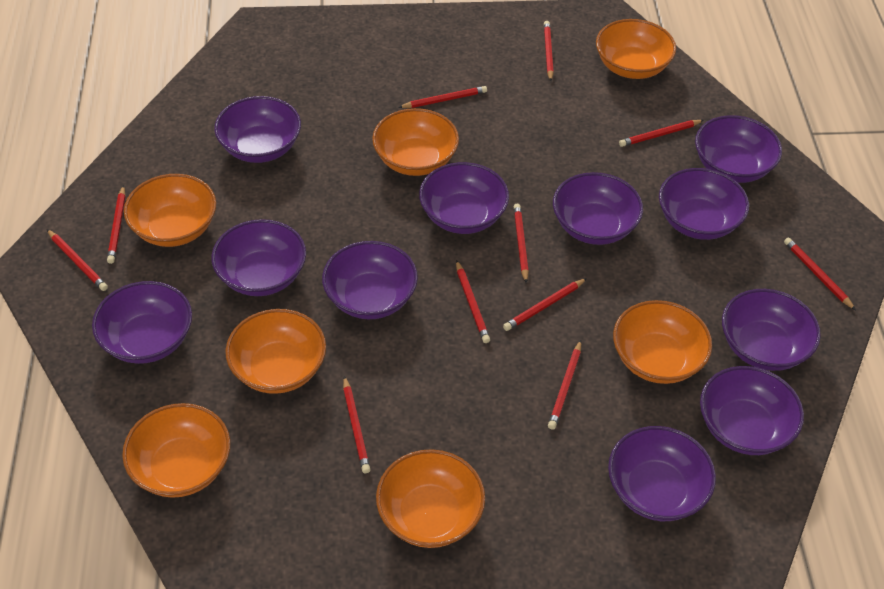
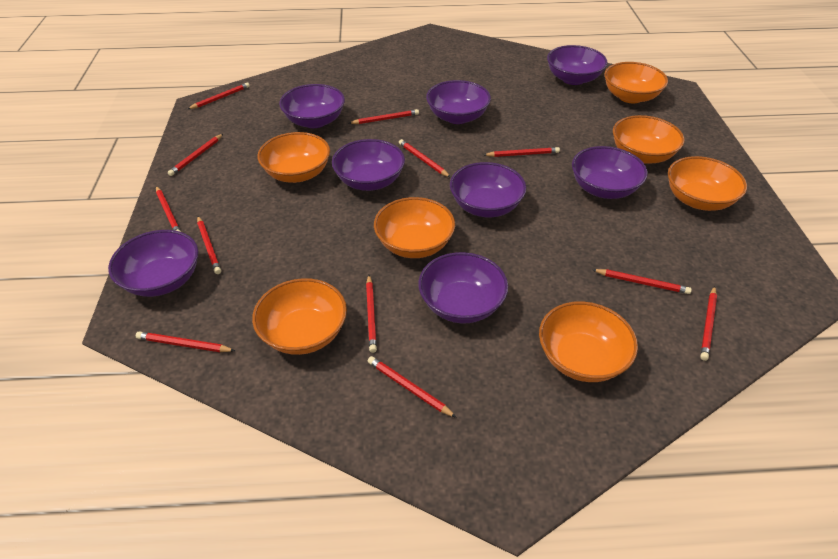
purple bowl: 11 -> 8
red pencil: 11 -> 12

